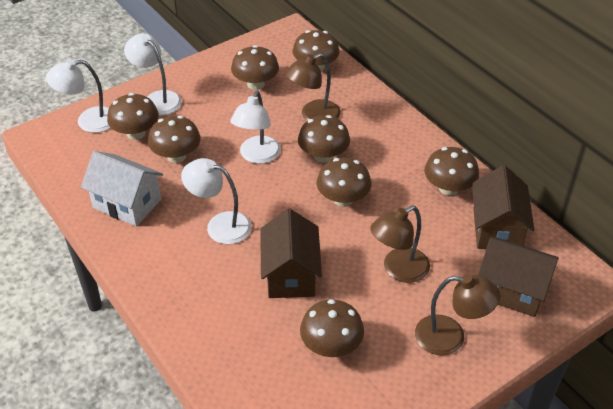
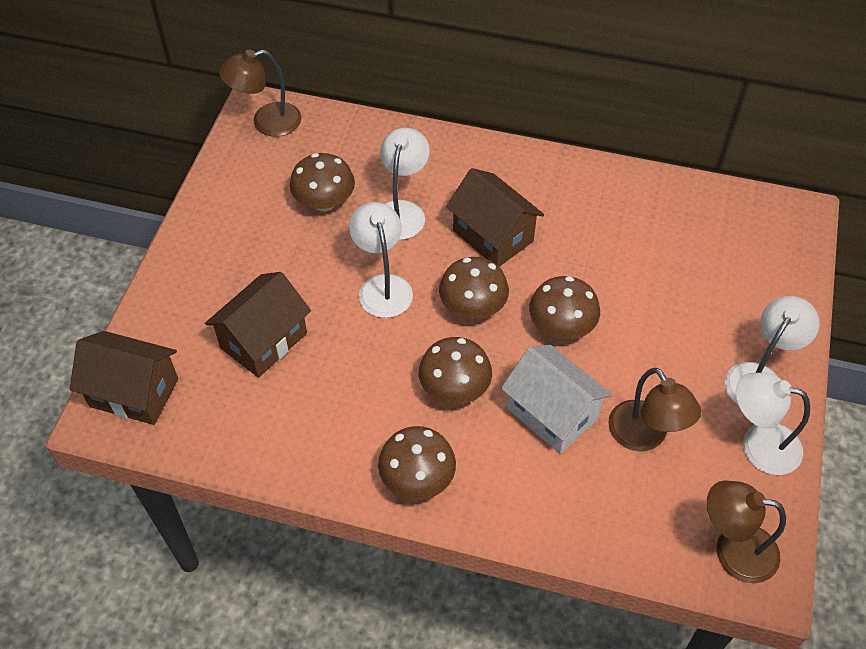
brown mushroom: 8 -> 5

